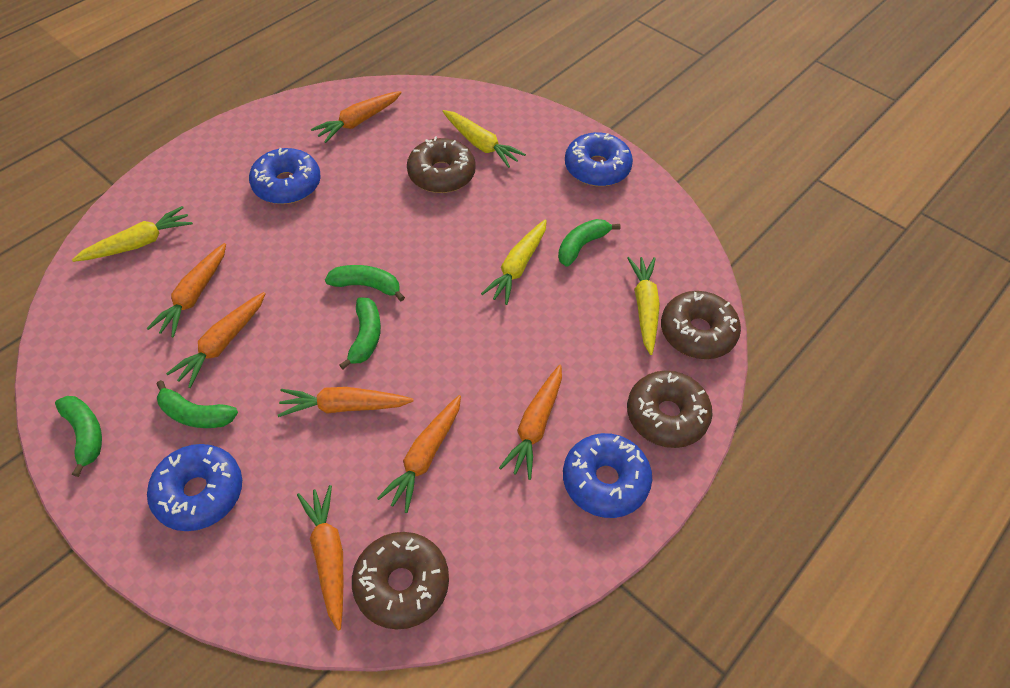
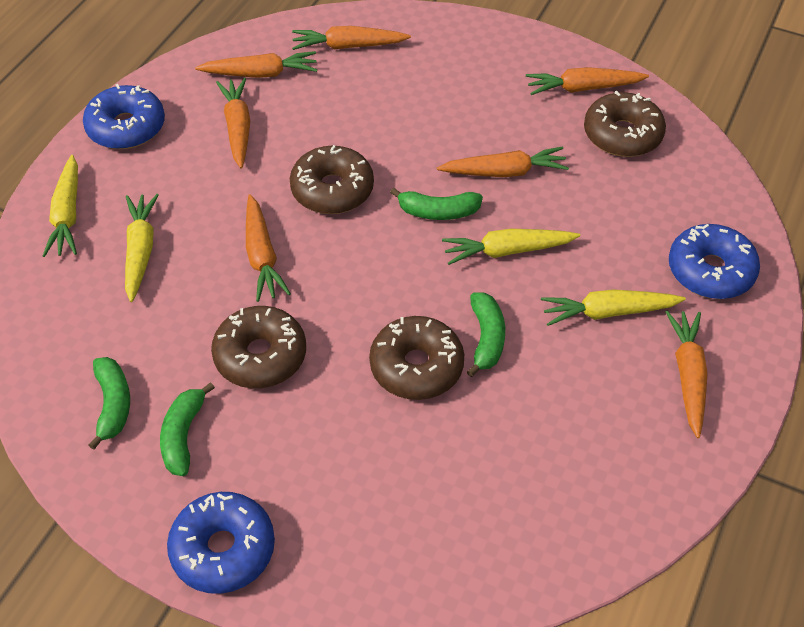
blue donut: 4 -> 3
green banana: 5 -> 4

